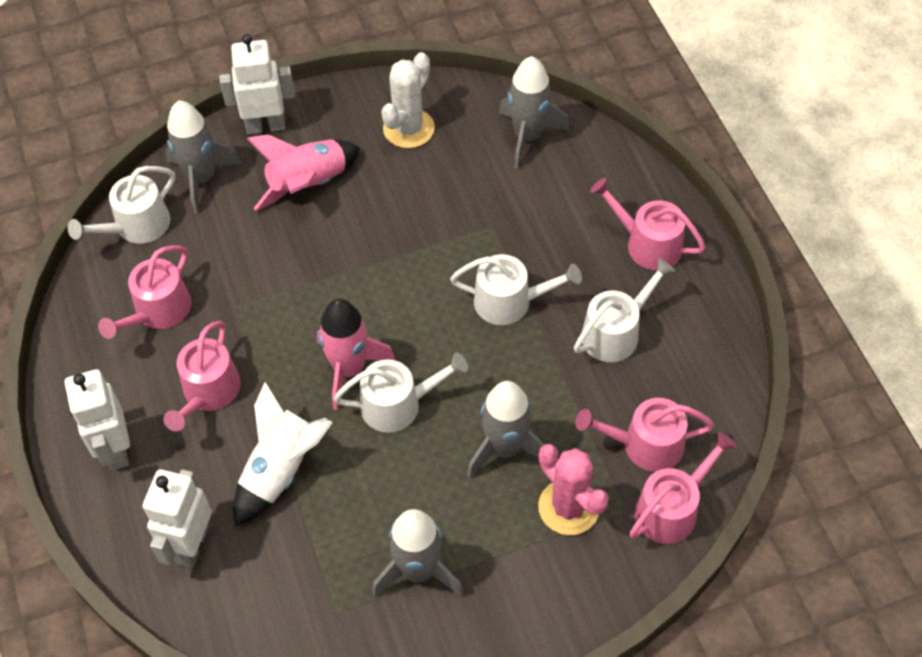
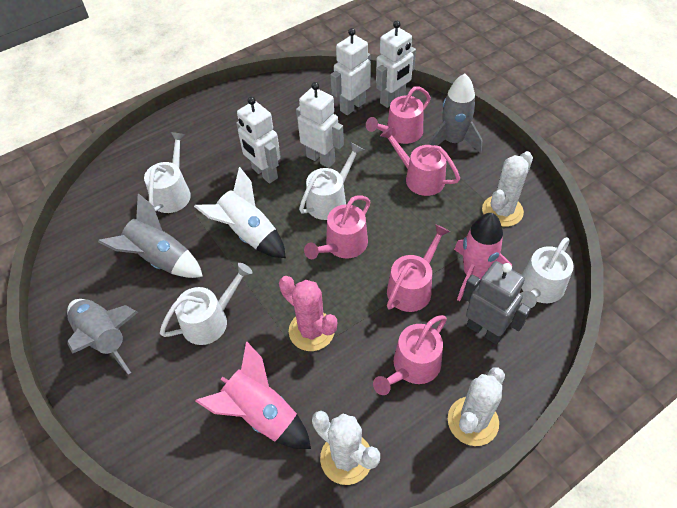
grey robot: 0 -> 1
grey rocket: 4 -> 3
white cactus: 1 -> 3
white robot: 3 -> 4

